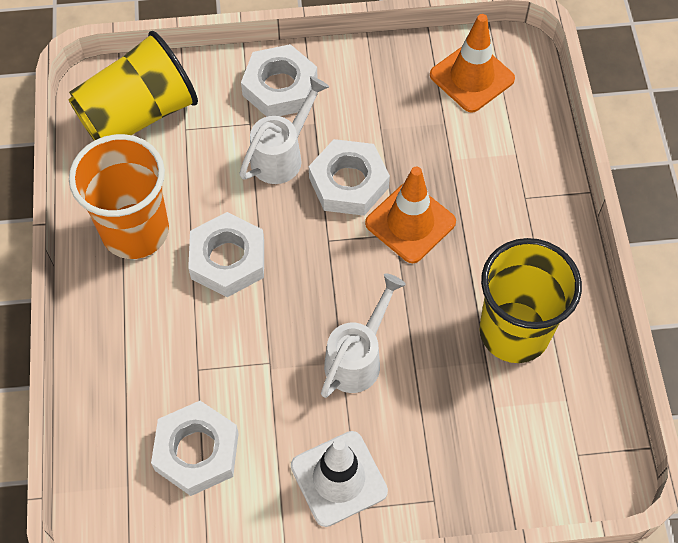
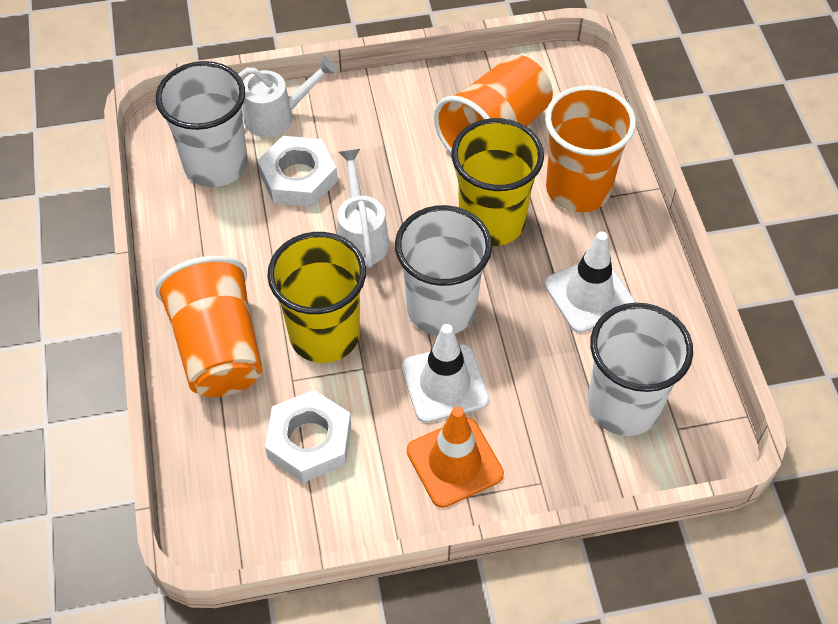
orange cup: 1 -> 3
orange traffic cone: 2 -> 1
white cup: 0 -> 3
white nut: 4 -> 2
white traffic cone: 1 -> 2

